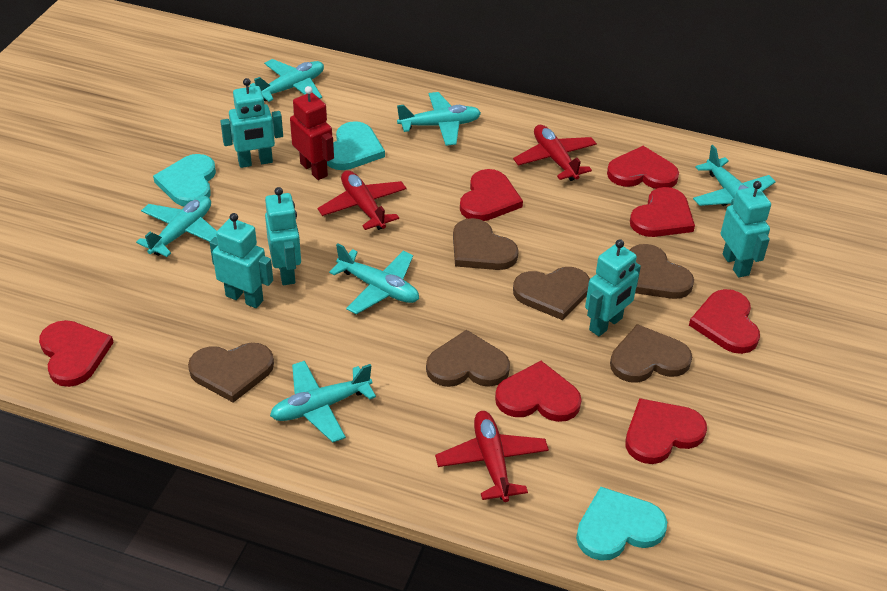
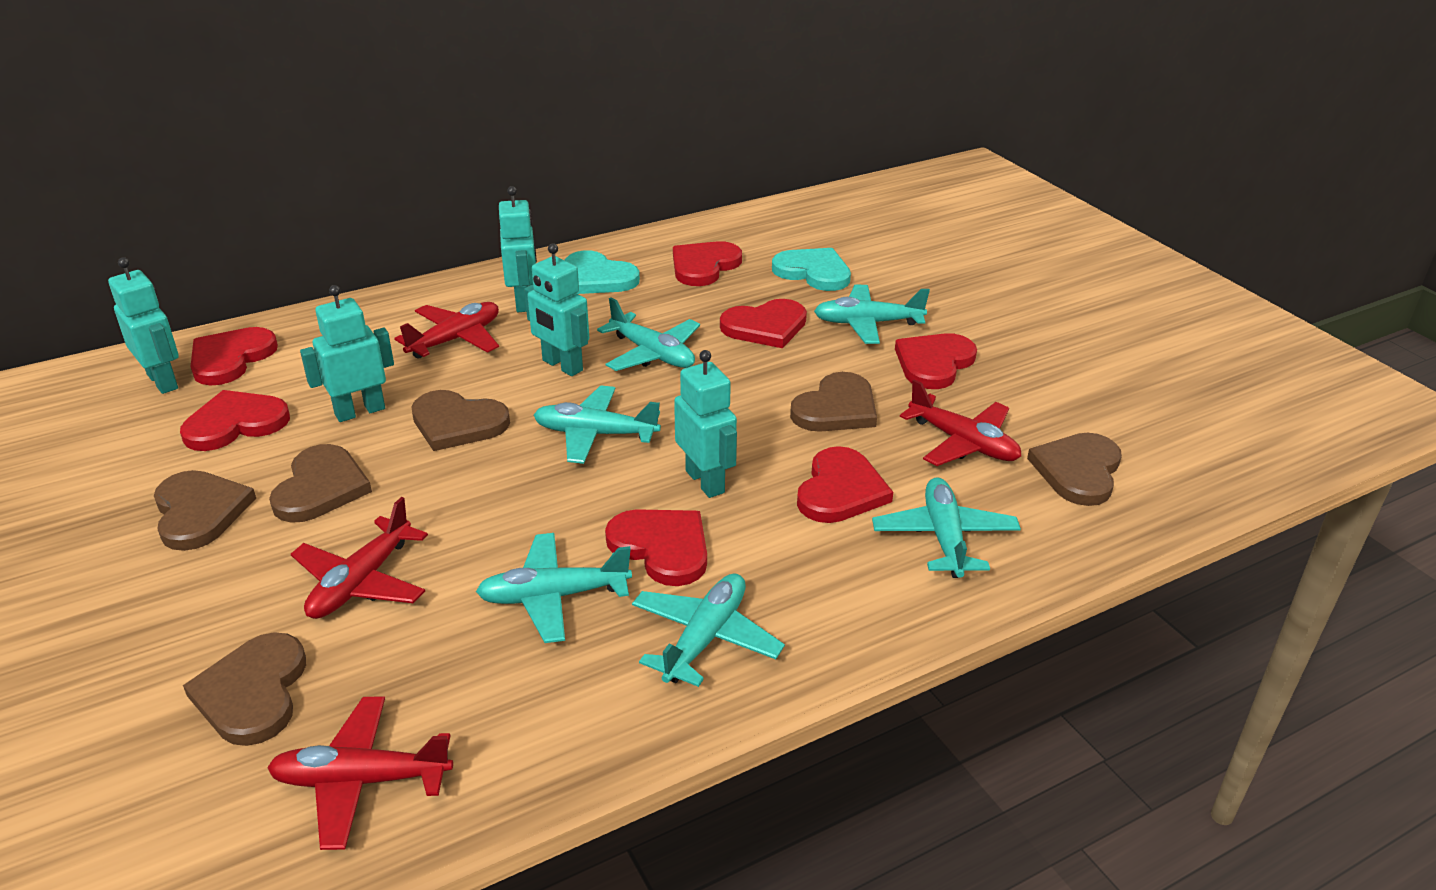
red plane: 3 -> 4
red robot: 1 -> 0
turquoise heart: 3 -> 2

